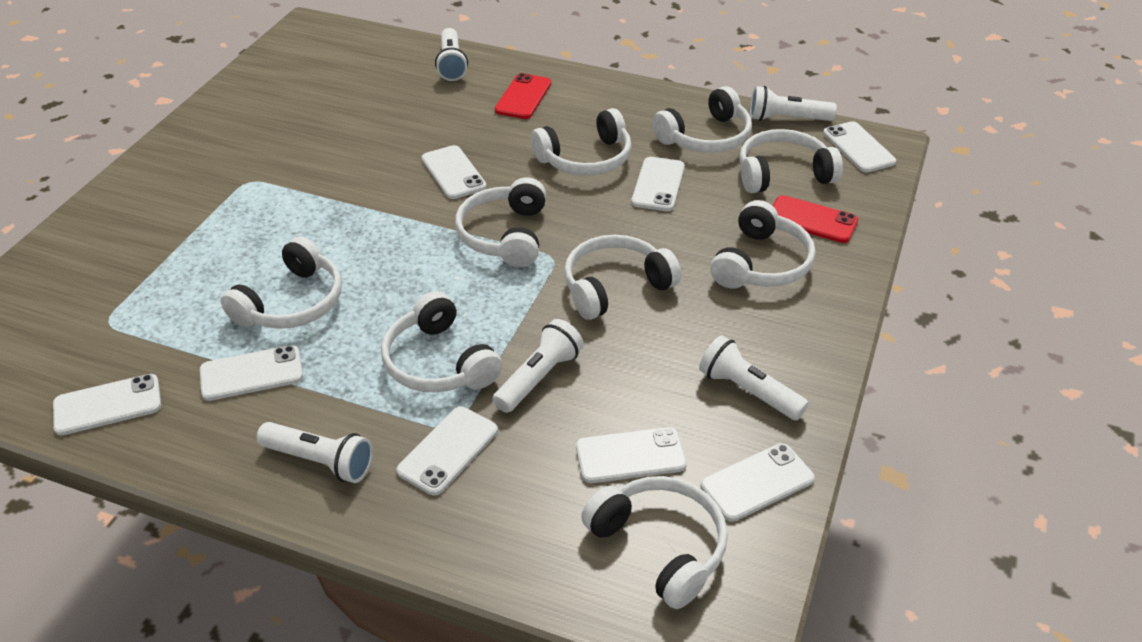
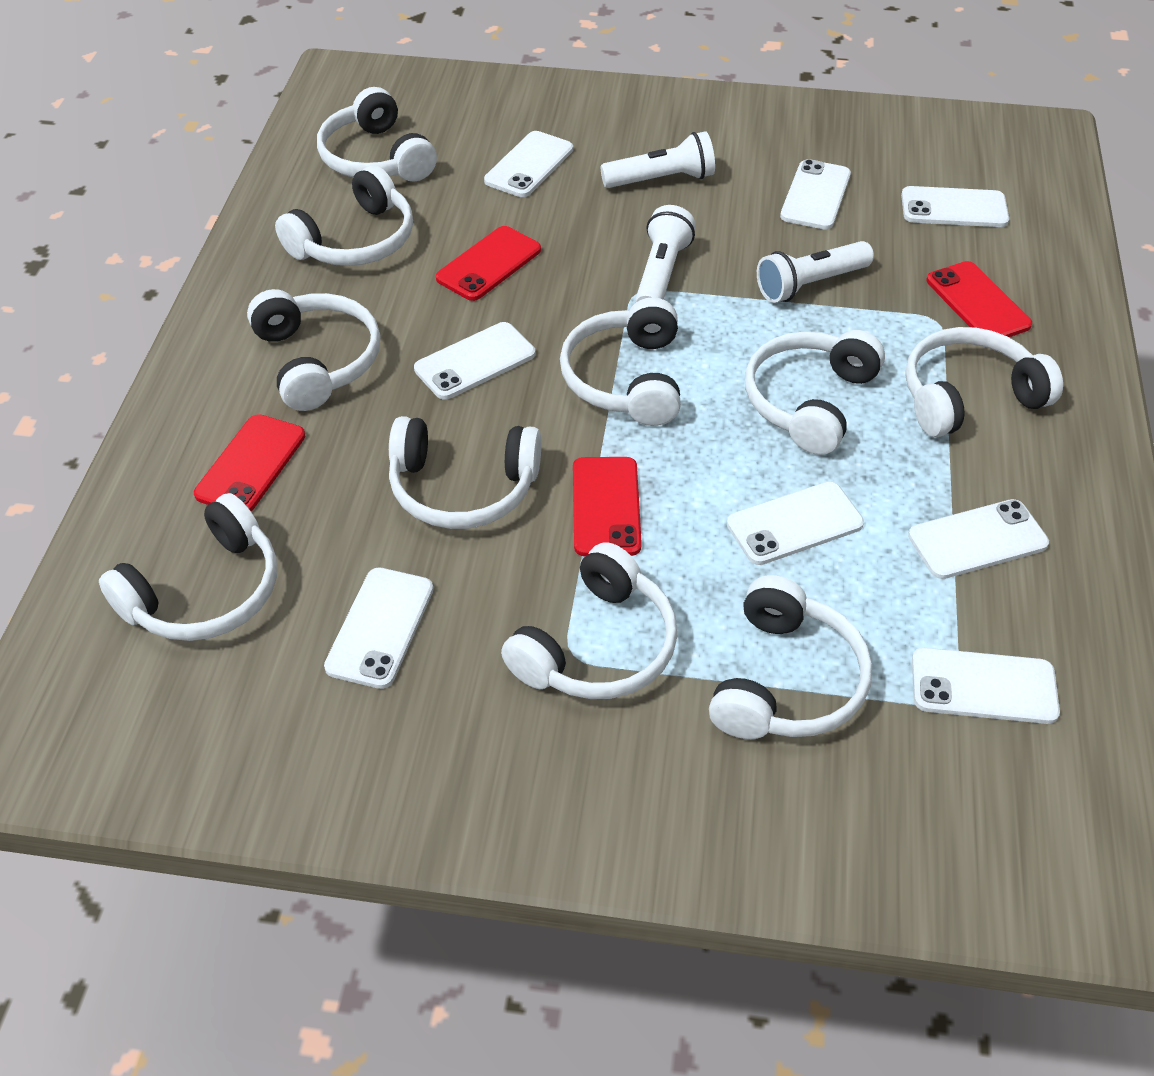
red phone: 2 -> 4
white flashlight: 5 -> 3
white headphones: 9 -> 10

